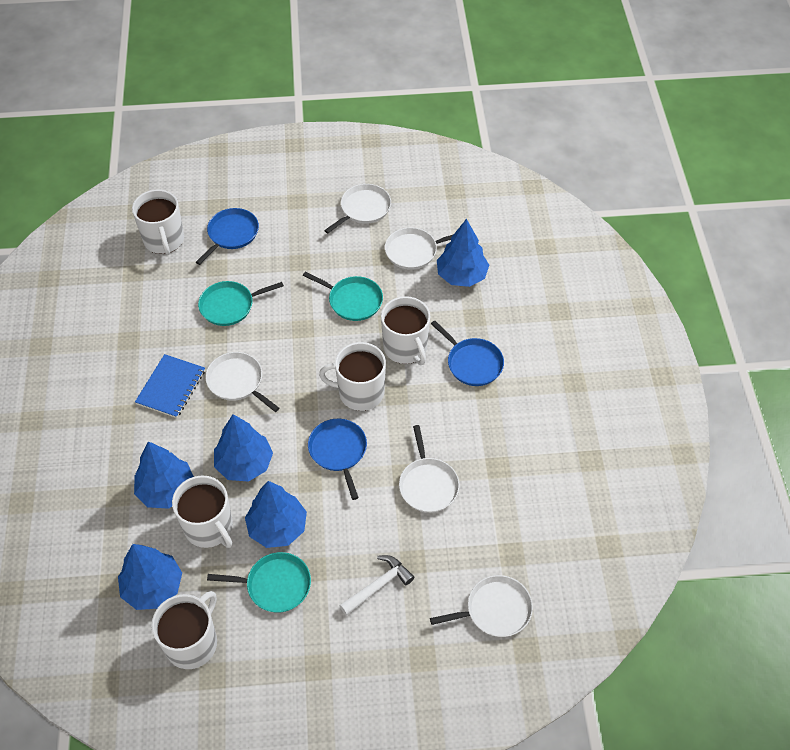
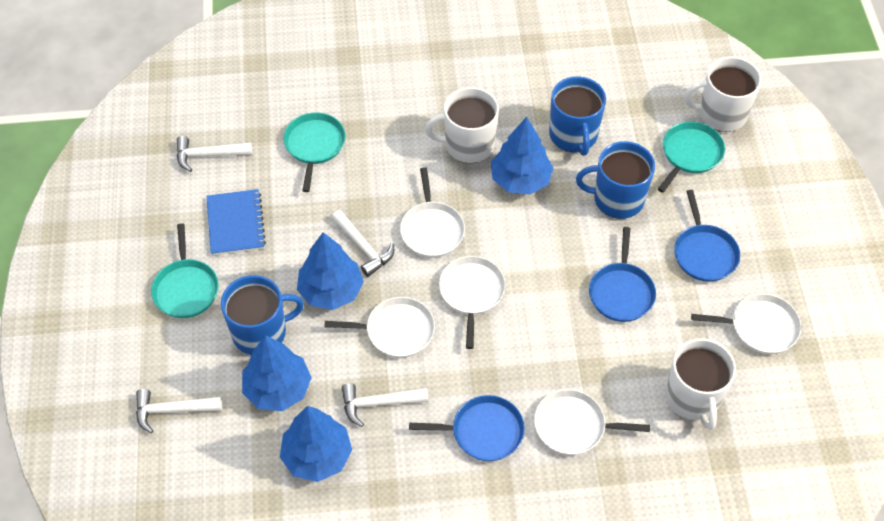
blue mug: 0 -> 3
blue tree: 5 -> 4
white hammer: 1 -> 4
white mug: 5 -> 3

